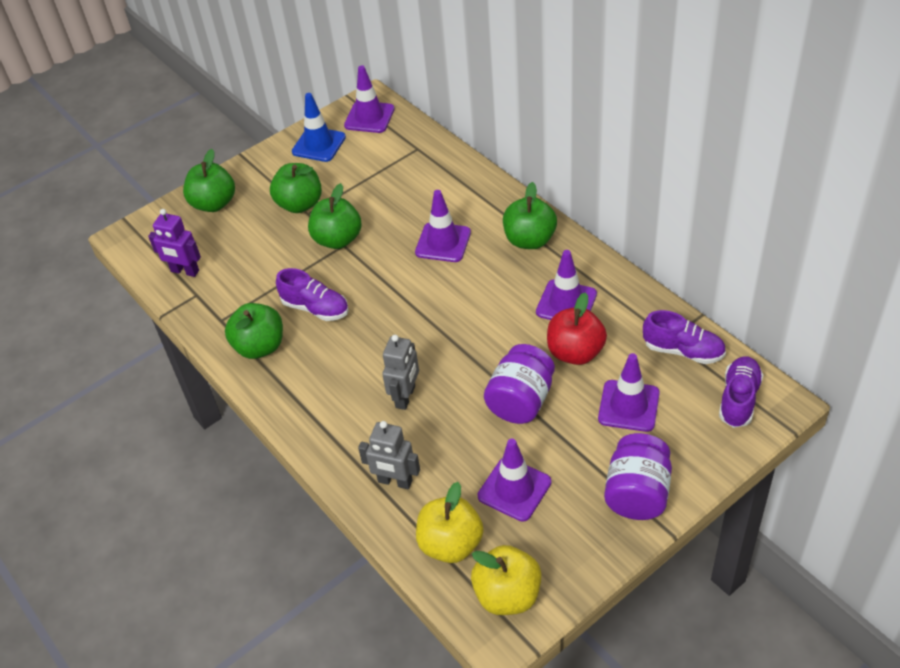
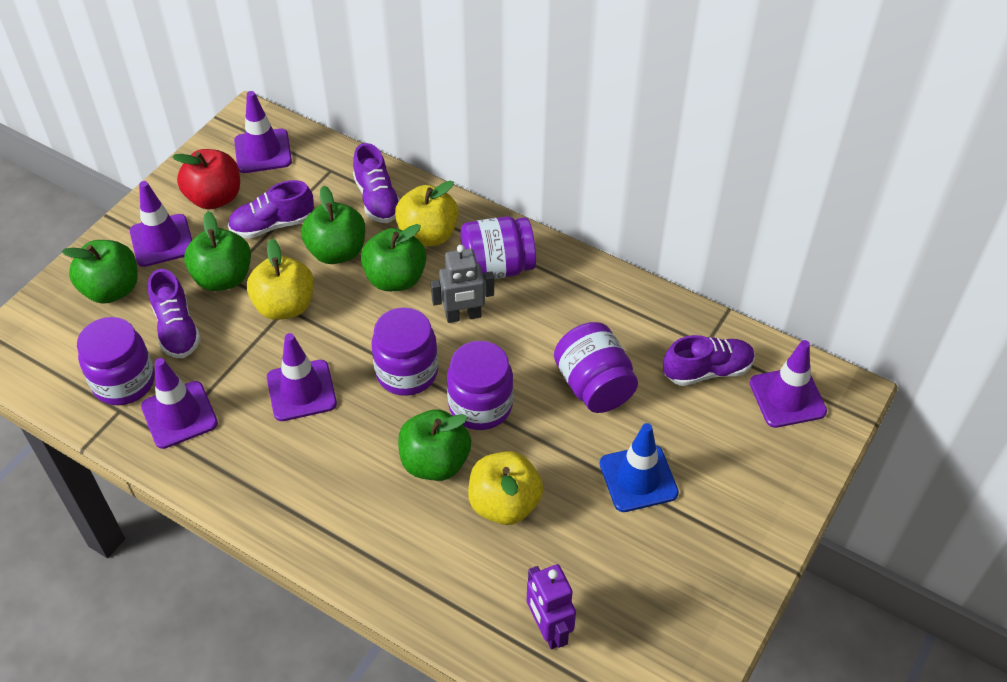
grey robot: 2 -> 1
purple jar: 2 -> 5
purple shoe: 3 -> 4
yellow apple: 2 -> 3

